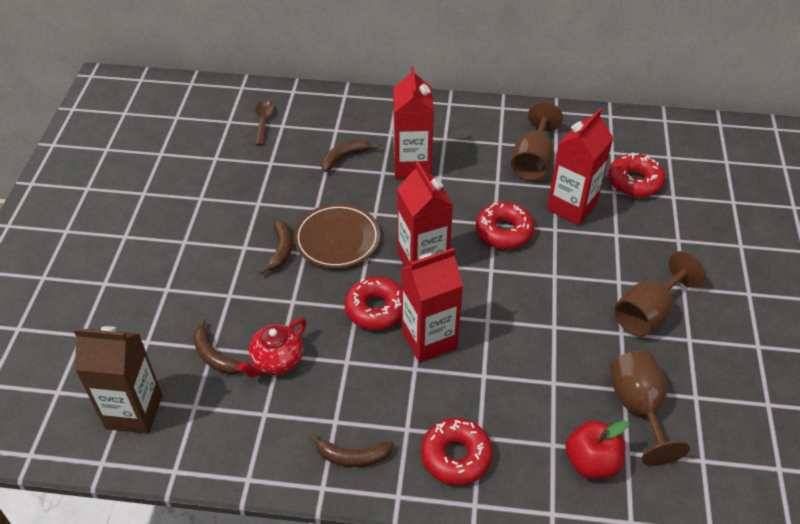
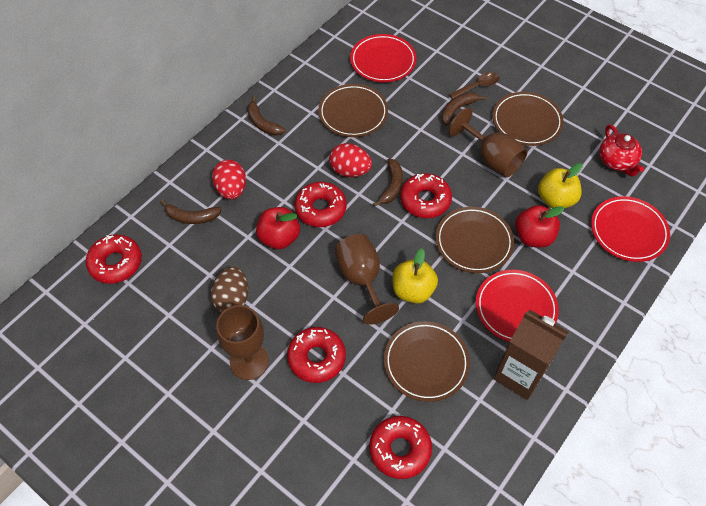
brown egg: 0 -> 1
brown plate: 1 -> 4
red apple: 1 -> 2
red carton: 4 -> 0
red donut: 4 -> 5
red egg: 0 -> 2
red plate: 0 -> 3
yellow apple: 0 -> 2

